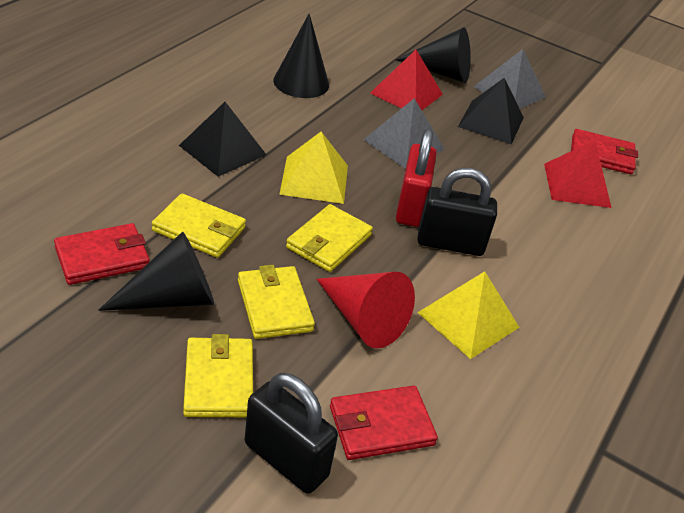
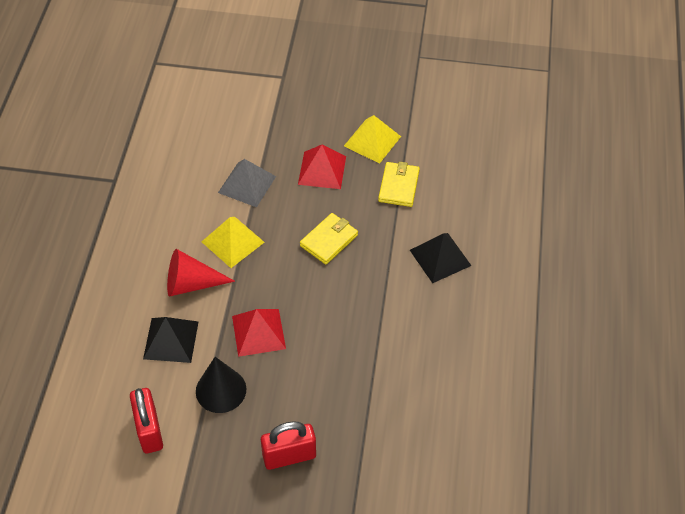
black cone: 3 -> 1
black padlock: 2 -> 0
grey pyramid: 2 -> 1
red padlock: 1 -> 2
red wallet: 3 -> 0
yellow wallet: 4 -> 2

